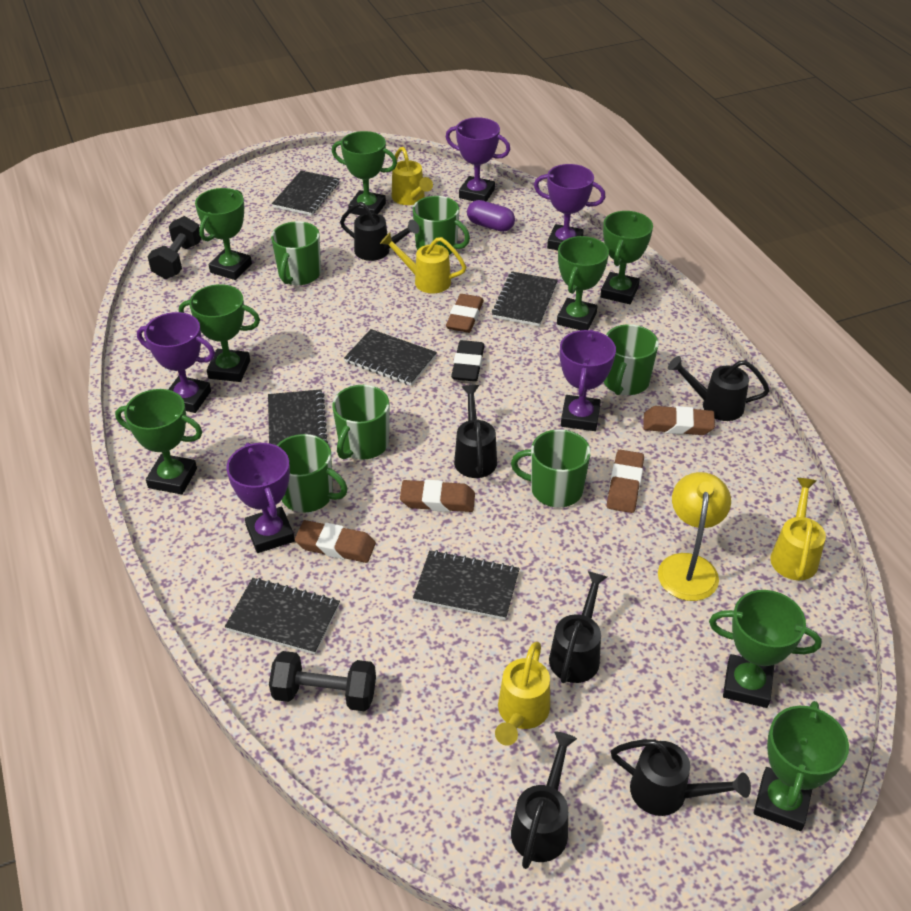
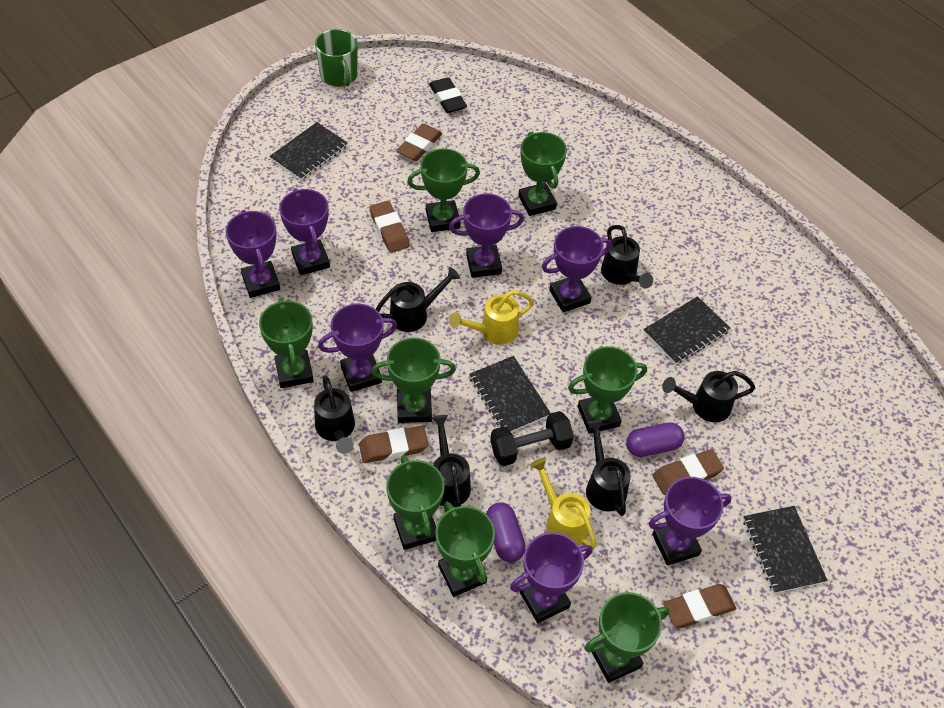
black dumbbell: 2 -> 1
black notebook: 6 -> 4
green mug: 6 -> 1
purple capsule: 1 -> 2
purple trophy: 5 -> 7
yellow lamp: 1 -> 0
yellow watering can: 4 -> 2

